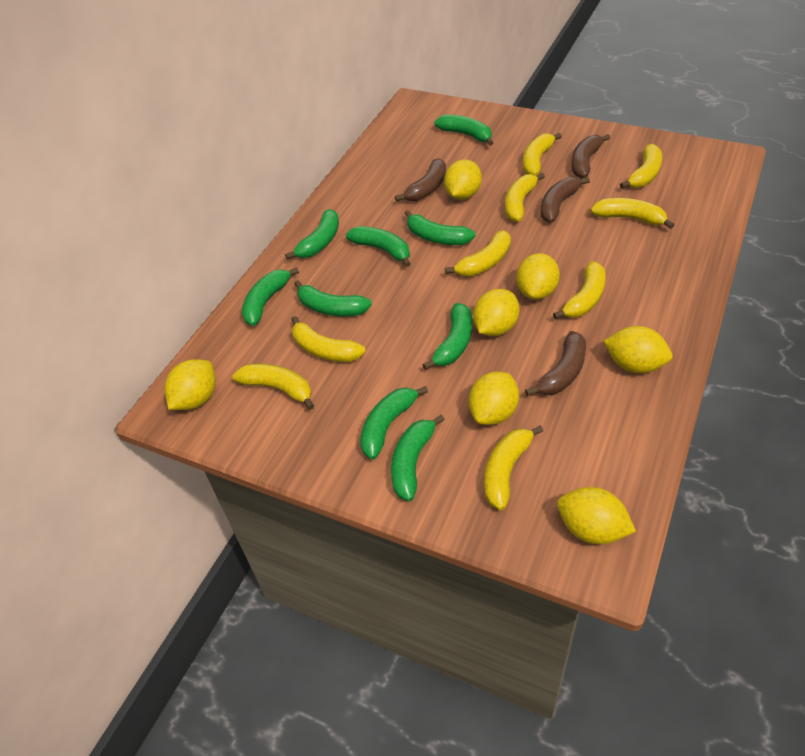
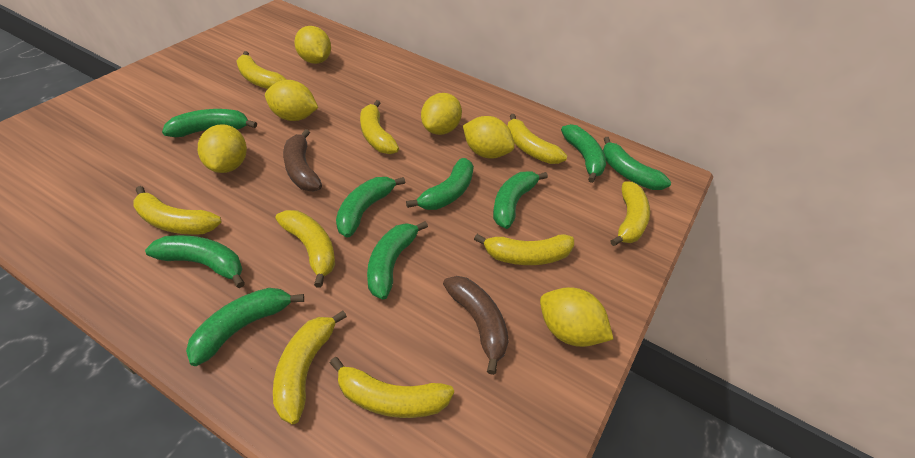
brown banana: 4 -> 2
yellow lemon: 7 -> 6

